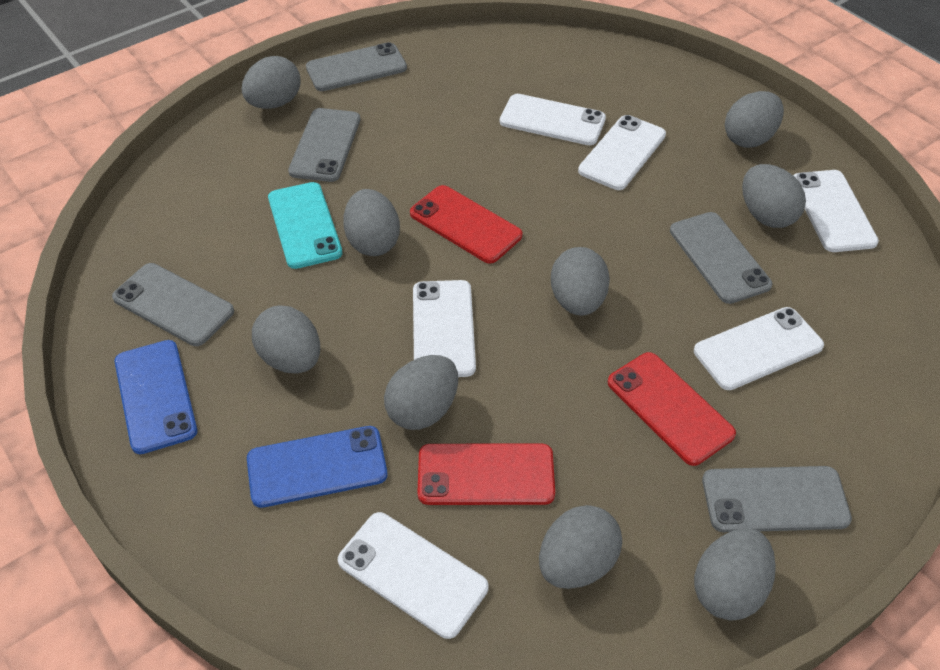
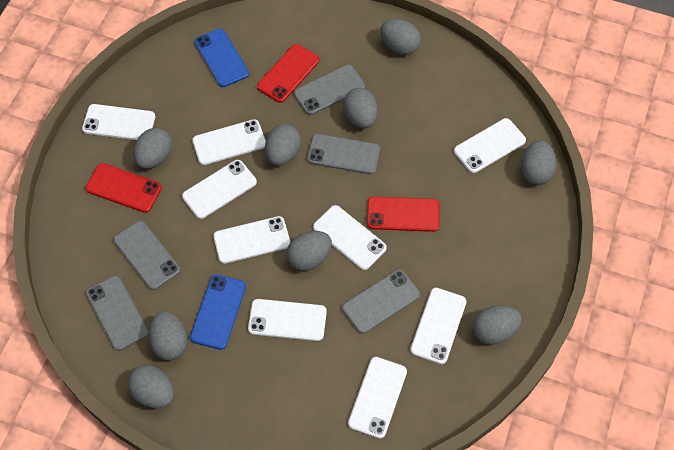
turquoise phone: 1 -> 0
white phone: 6 -> 9

